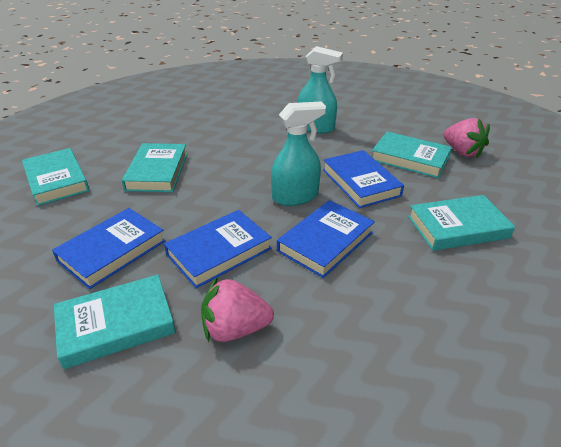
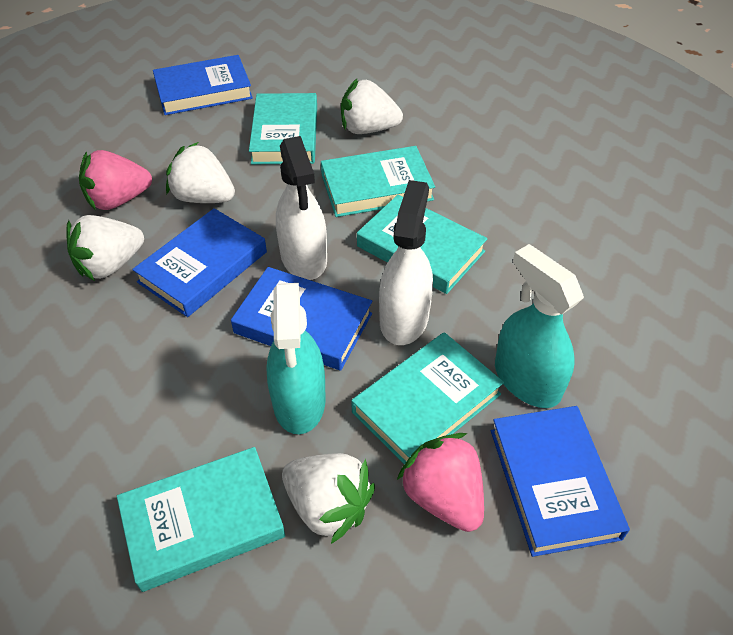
white spray bottle: 0 -> 2
white strawberry: 0 -> 4

